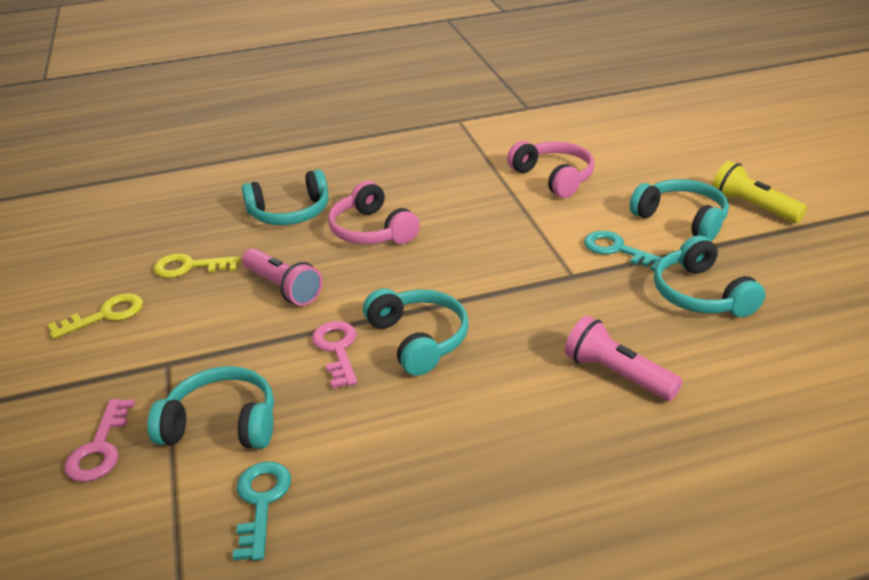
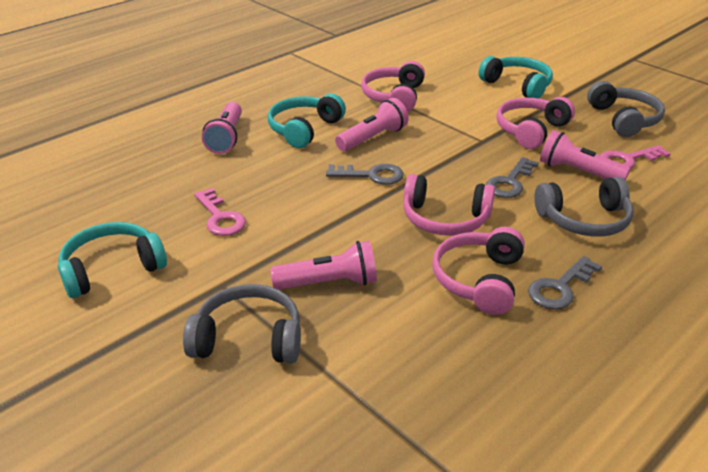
grey headphones: 0 -> 3
grey key: 0 -> 3
pink flashlight: 2 -> 4
pink headphones: 2 -> 4
turquoise headphones: 5 -> 3
turquoise key: 2 -> 0
yellow flashlight: 1 -> 0
yellow key: 2 -> 0

